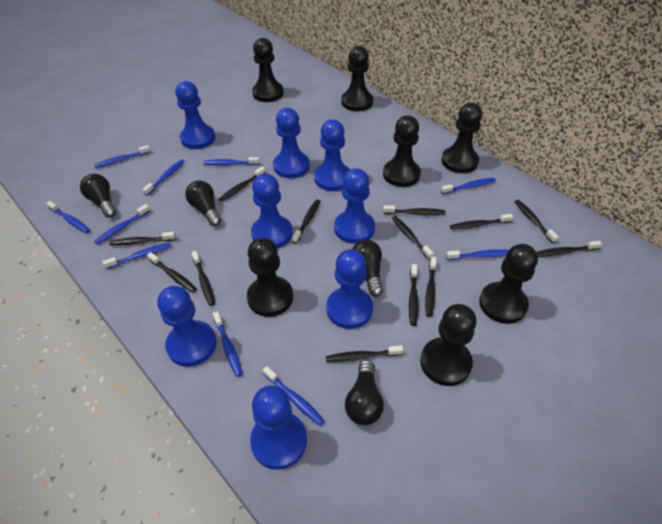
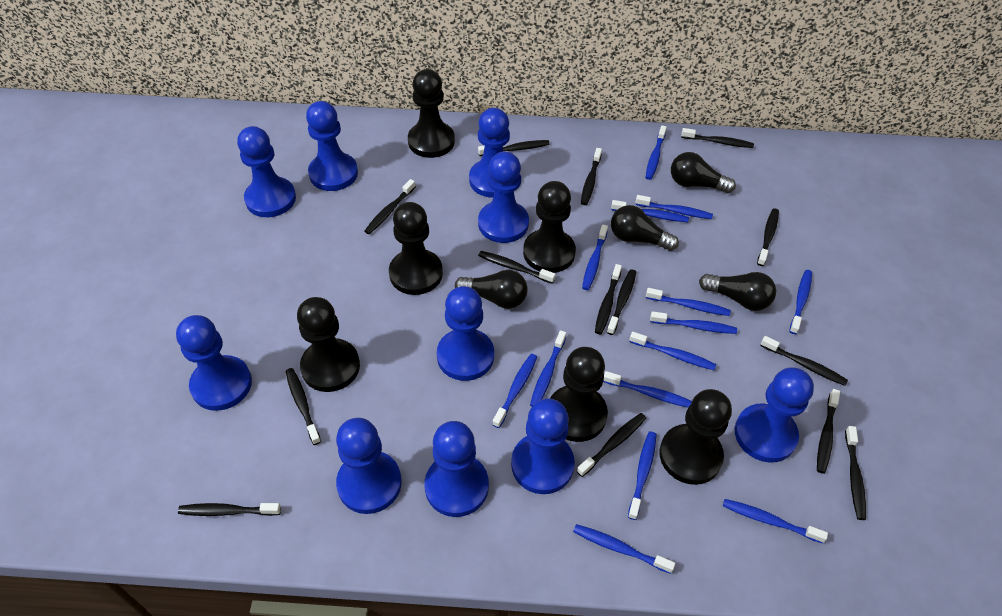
black pawn: 7 -> 6
black toothbrush: 13 -> 14
blue pawn: 8 -> 10
blue toothbrush: 10 -> 14

